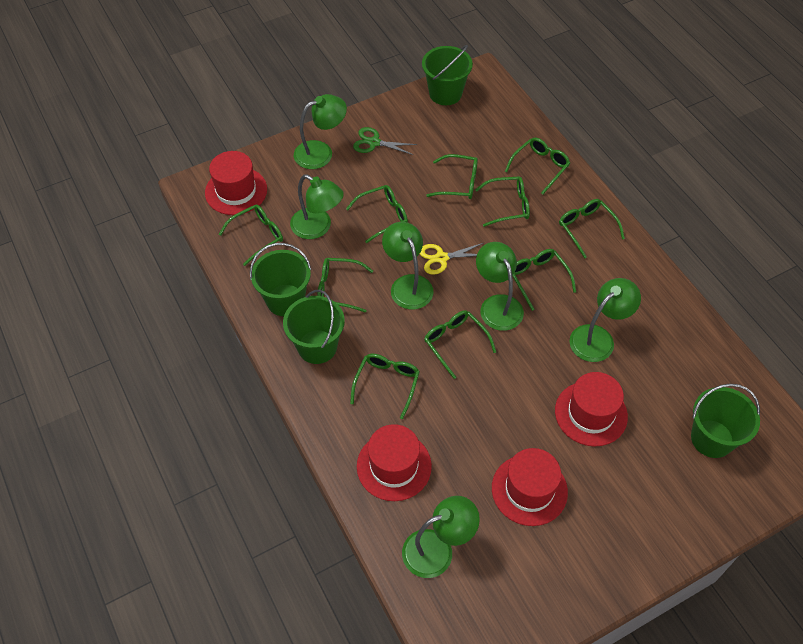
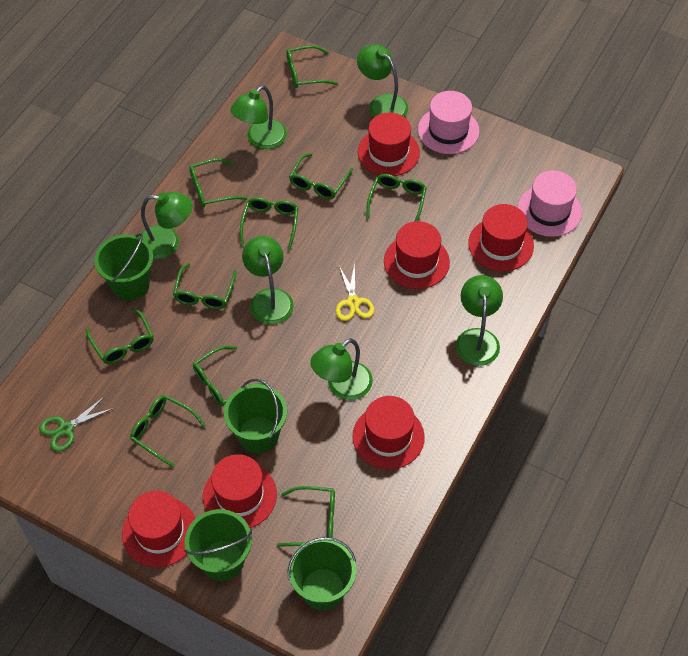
pink hat: 0 -> 2
red hat: 4 -> 6

